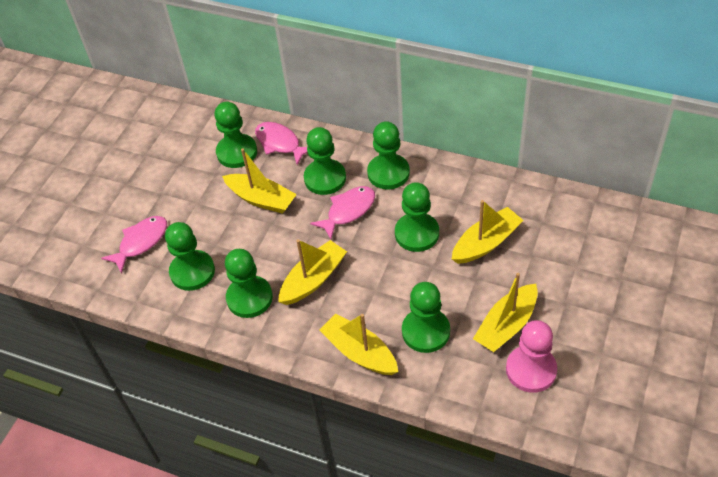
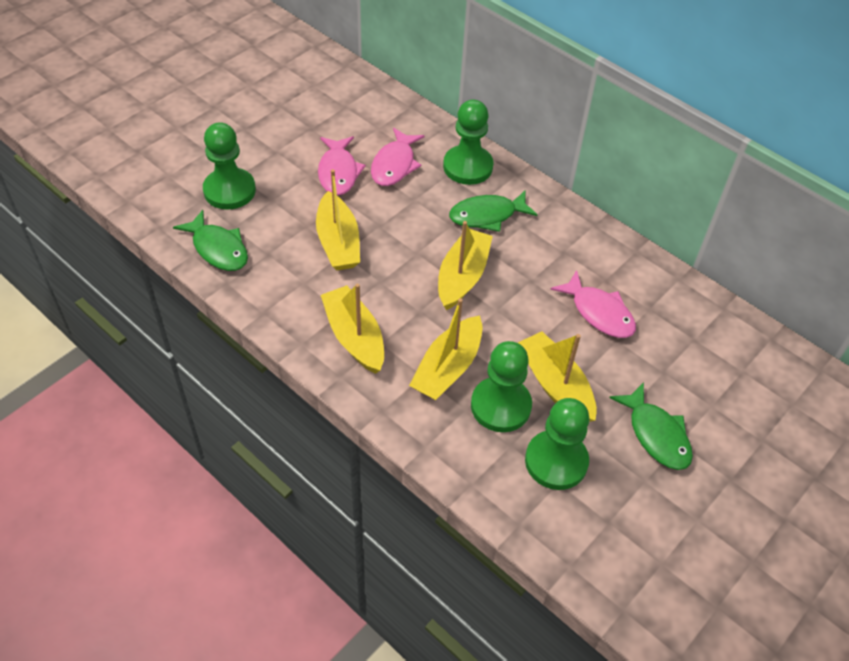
green fish: 0 -> 3
green pawn: 7 -> 4
pink pawn: 1 -> 0

